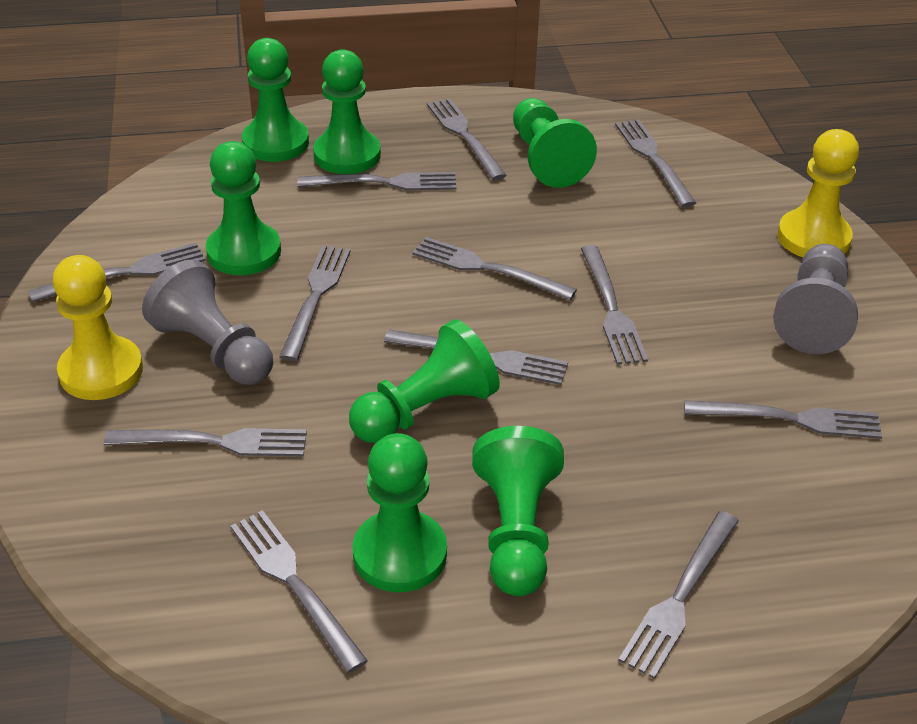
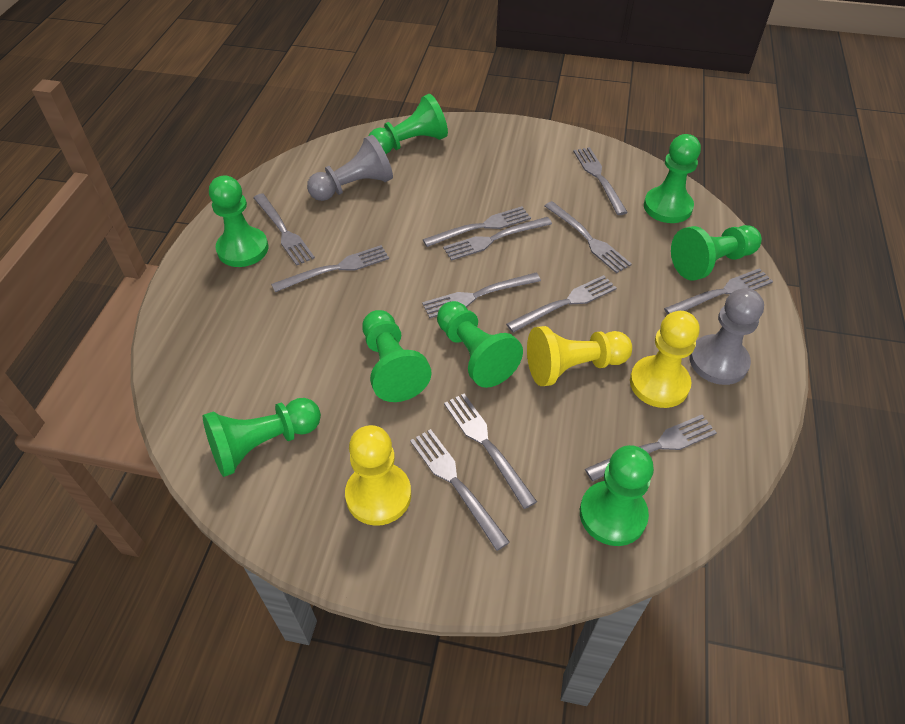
green pawn: 7 -> 8
yellow pawn: 2 -> 3

